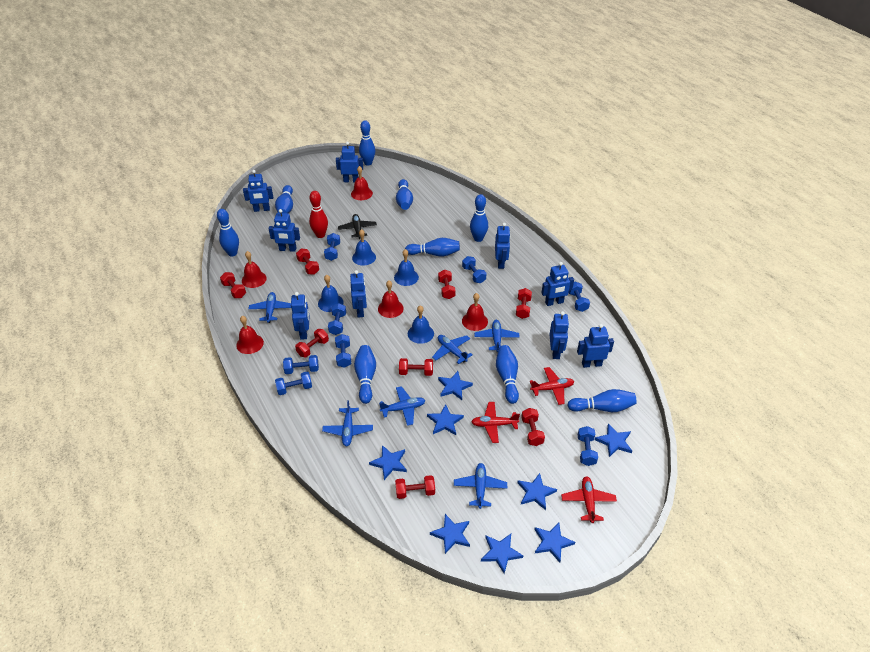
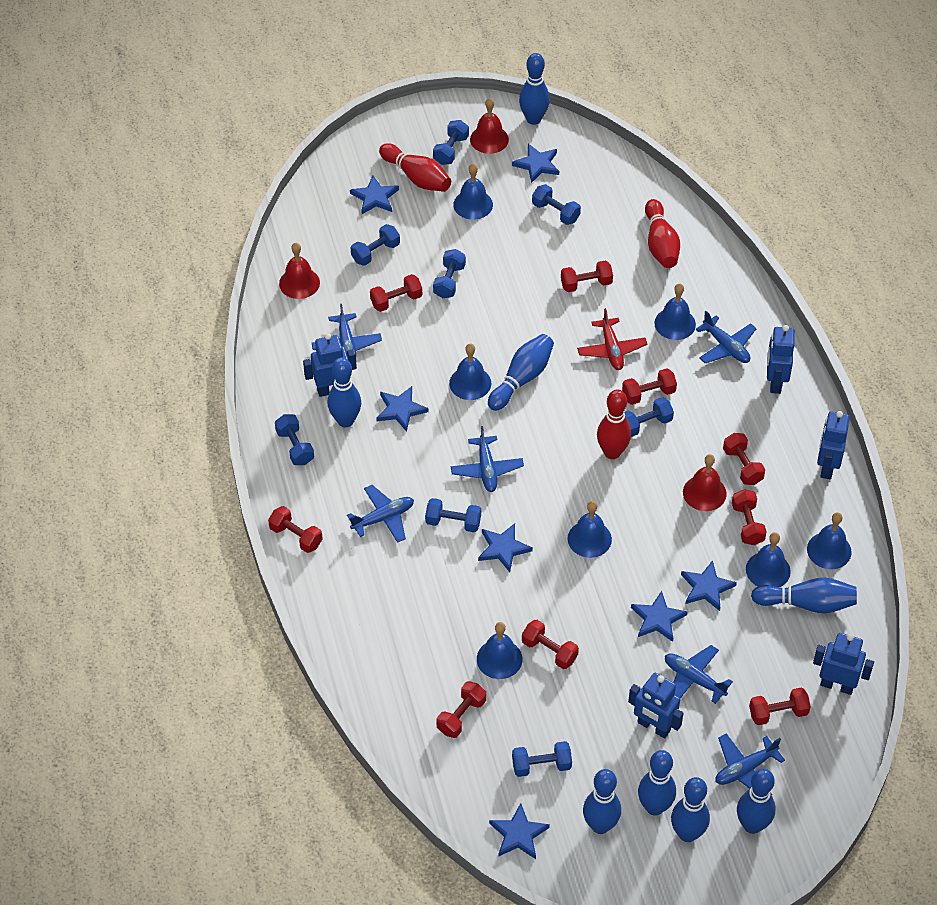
black plane: 1 -> 0
blue bell: 4 -> 7
blue bowling pin: 9 -> 8
blue robot: 9 -> 5
blue star: 8 -> 7
red bell: 5 -> 3
red bowling pin: 1 -> 3
red dumbbell: 8 -> 9
red plane: 3 -> 1

